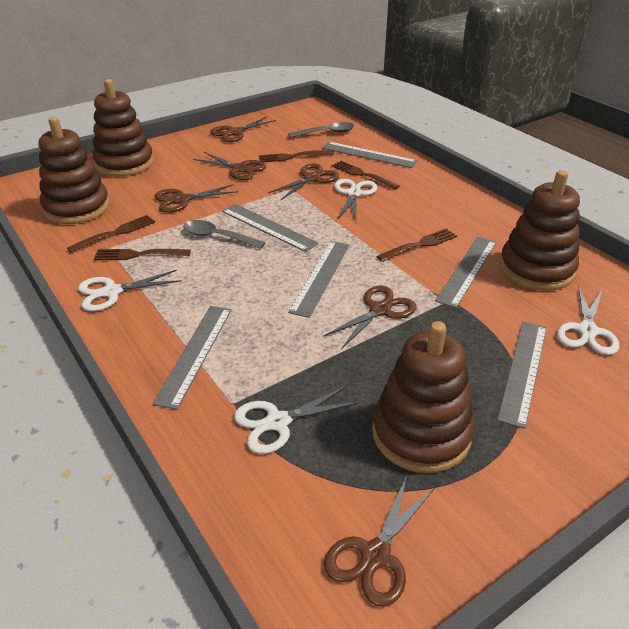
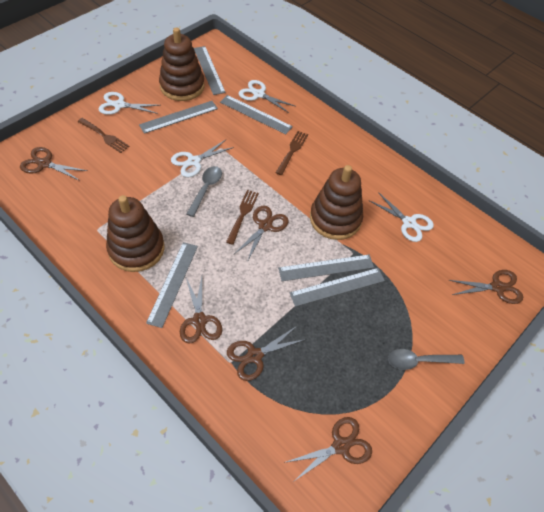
brown fork: 5 -> 3
brown stacking toy: 4 -> 3

